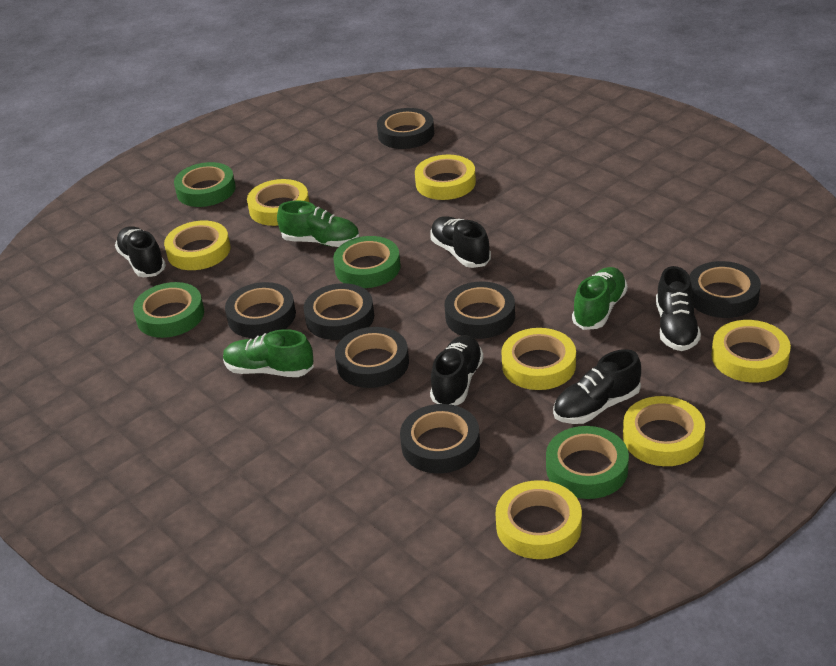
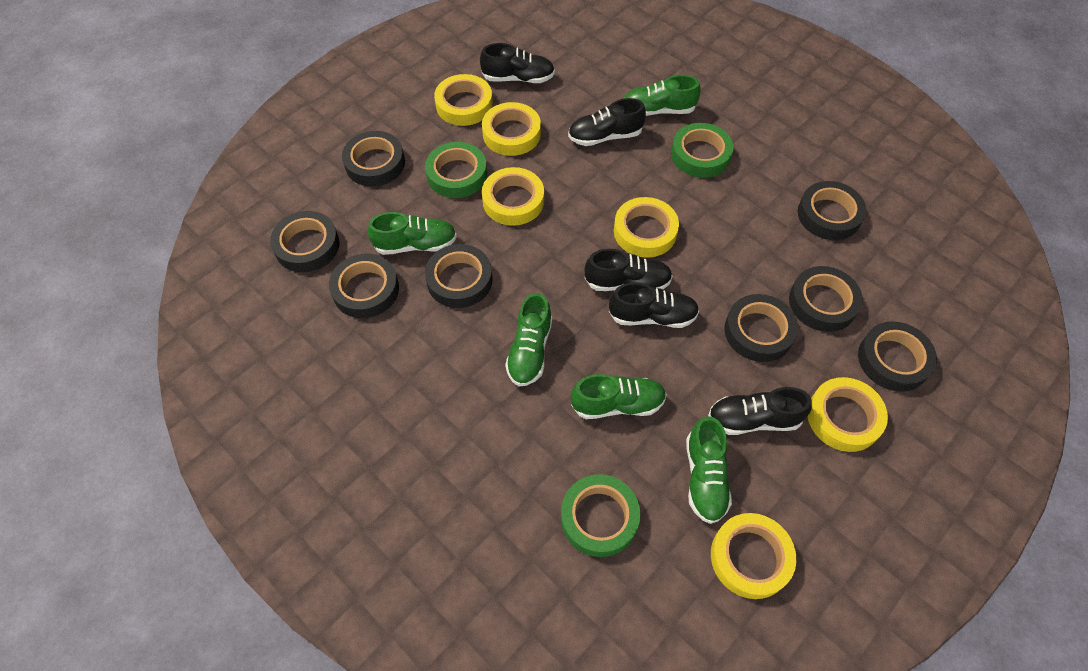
black tape: 7 -> 8
green shoe: 3 -> 5
green tape: 4 -> 3
yellow tape: 7 -> 6

